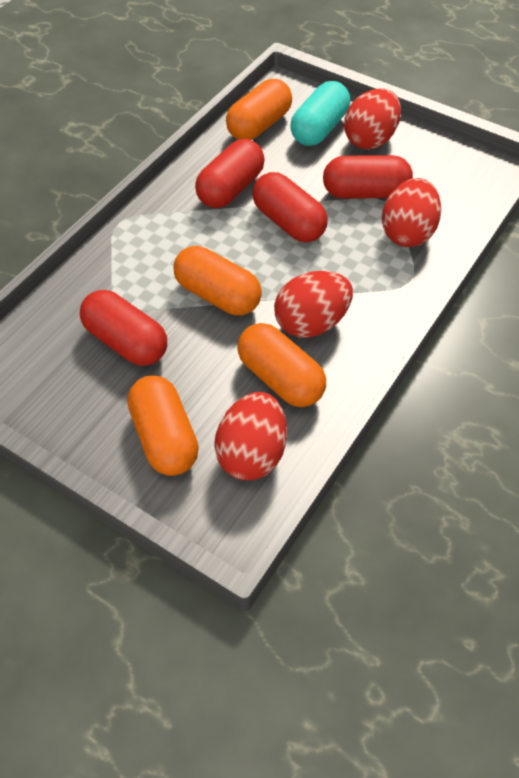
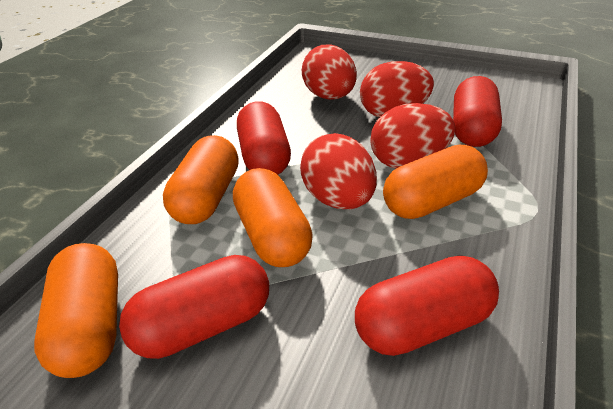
turquoise capsule: 1 -> 0

